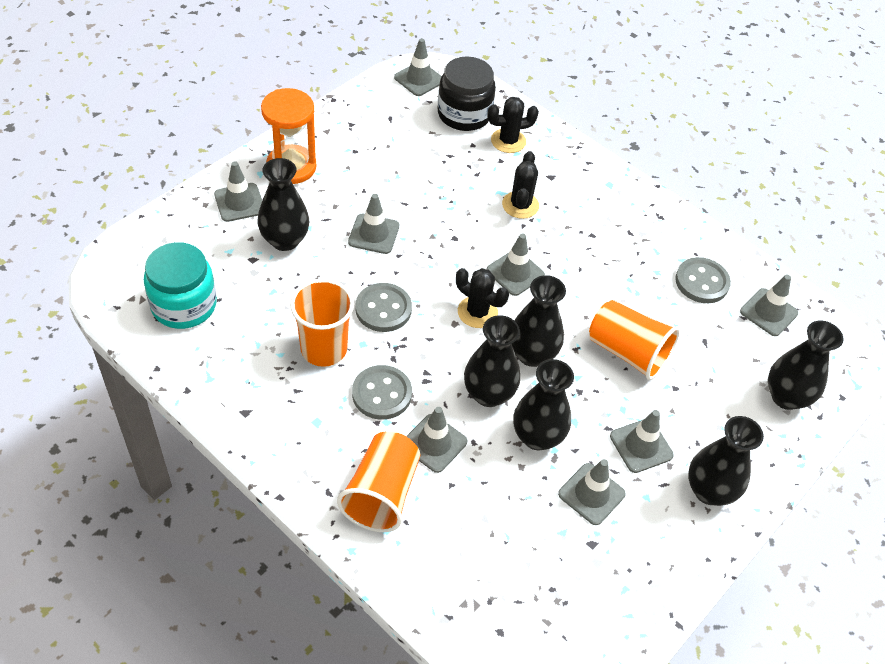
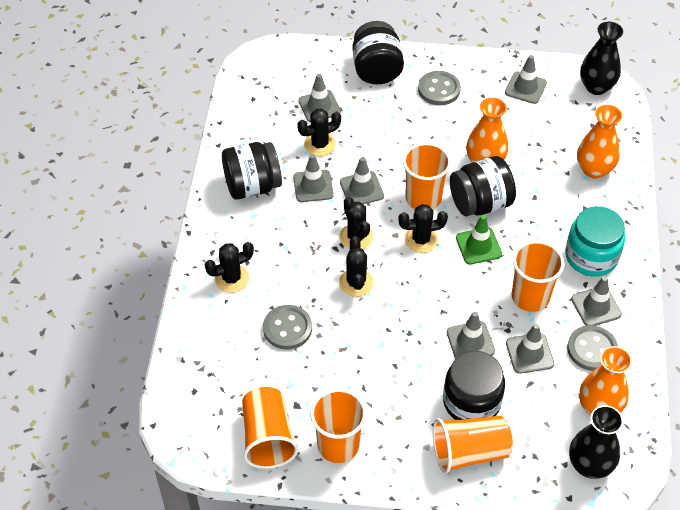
black cactus: 3 -> 5
black jar: 1 -> 4
black vase: 6 -> 2
green traffic cone: 0 -> 1
grey traffic cone: 8 -> 7
orange cup: 3 -> 5
orange hourglass: 1 -> 0
orange vase: 0 -> 3

